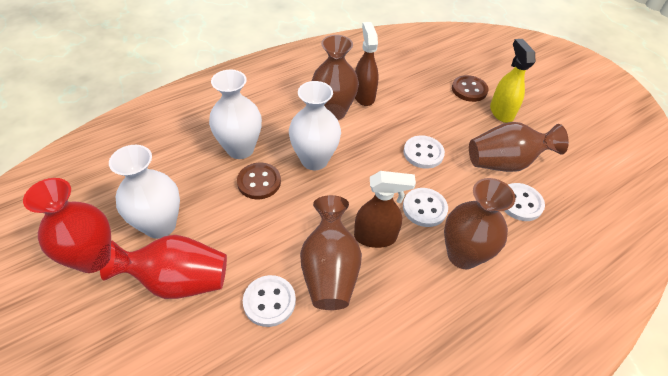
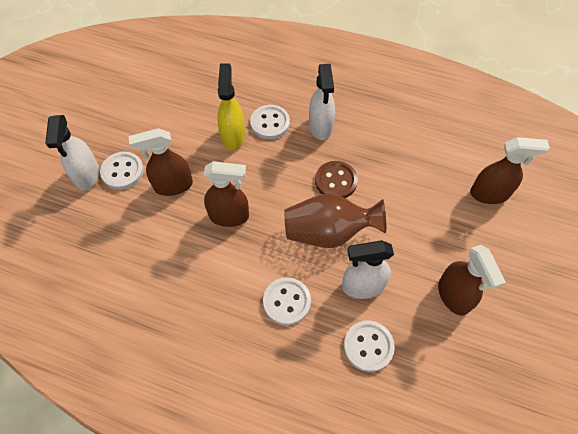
brown button: 2 -> 1
brown spray bottle: 2 -> 4
brown vase: 4 -> 1
red vase: 2 -> 0
white spray bottle: 0 -> 3
white vase: 3 -> 0

